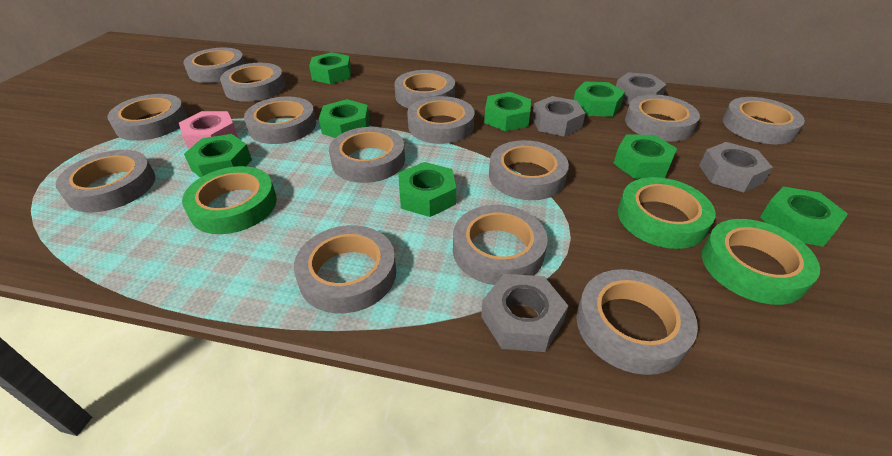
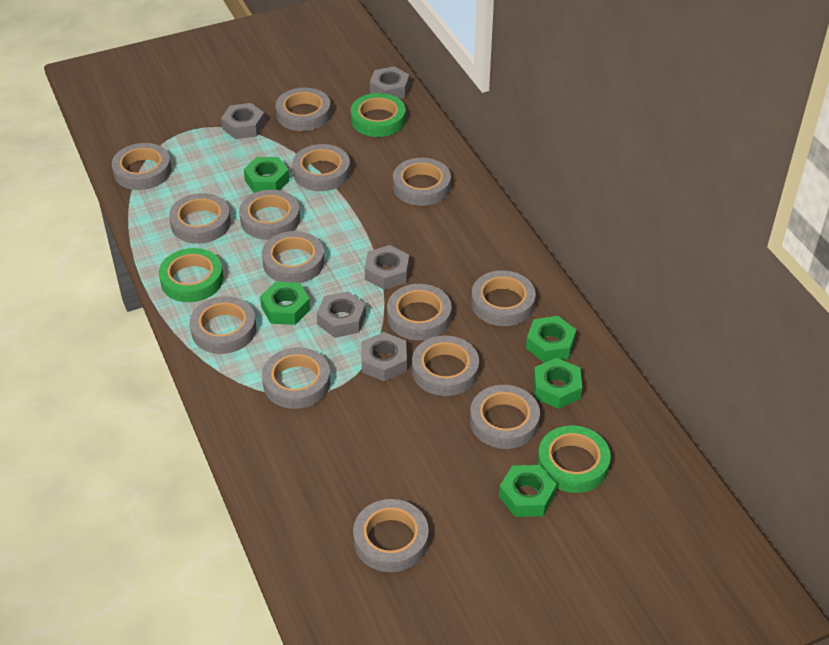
green nut: 8 -> 5
grey nut: 4 -> 5
pink nut: 1 -> 0

